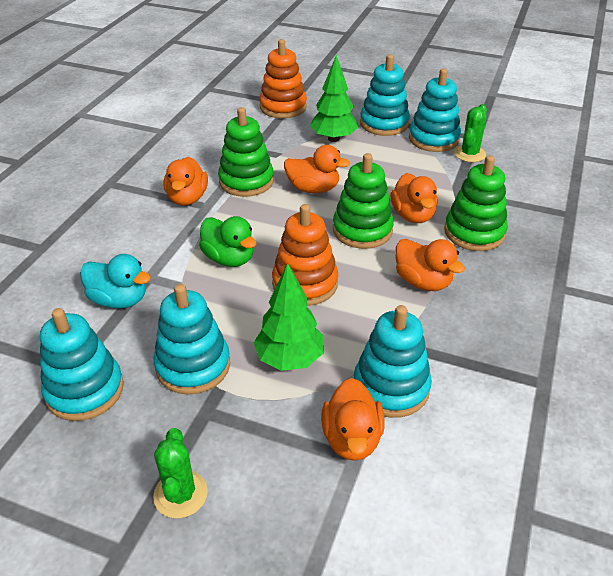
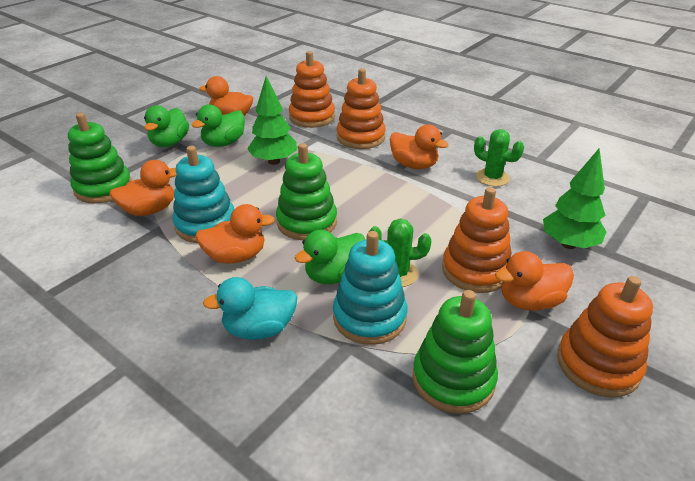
green duck: 1 -> 3
orange stacking toy: 2 -> 4
turquoise stacking toy: 5 -> 2

